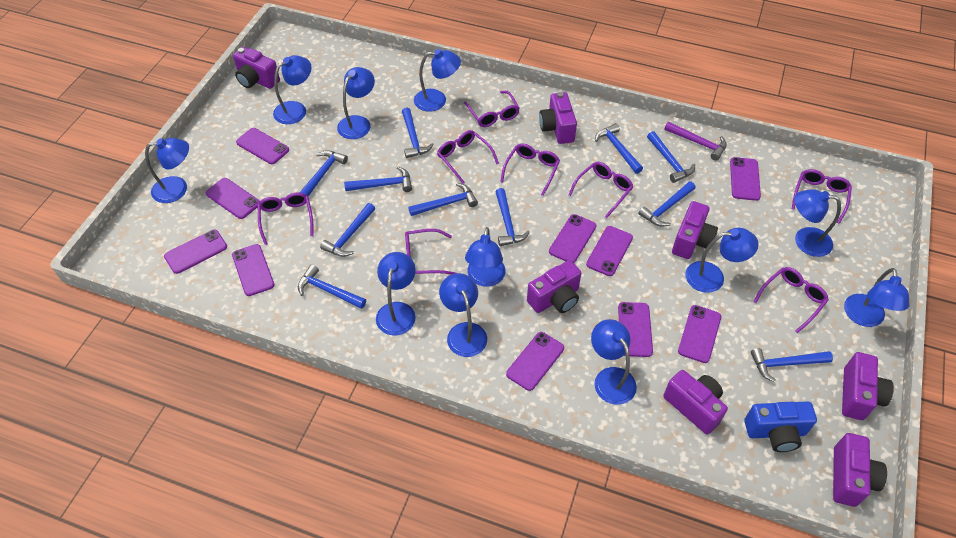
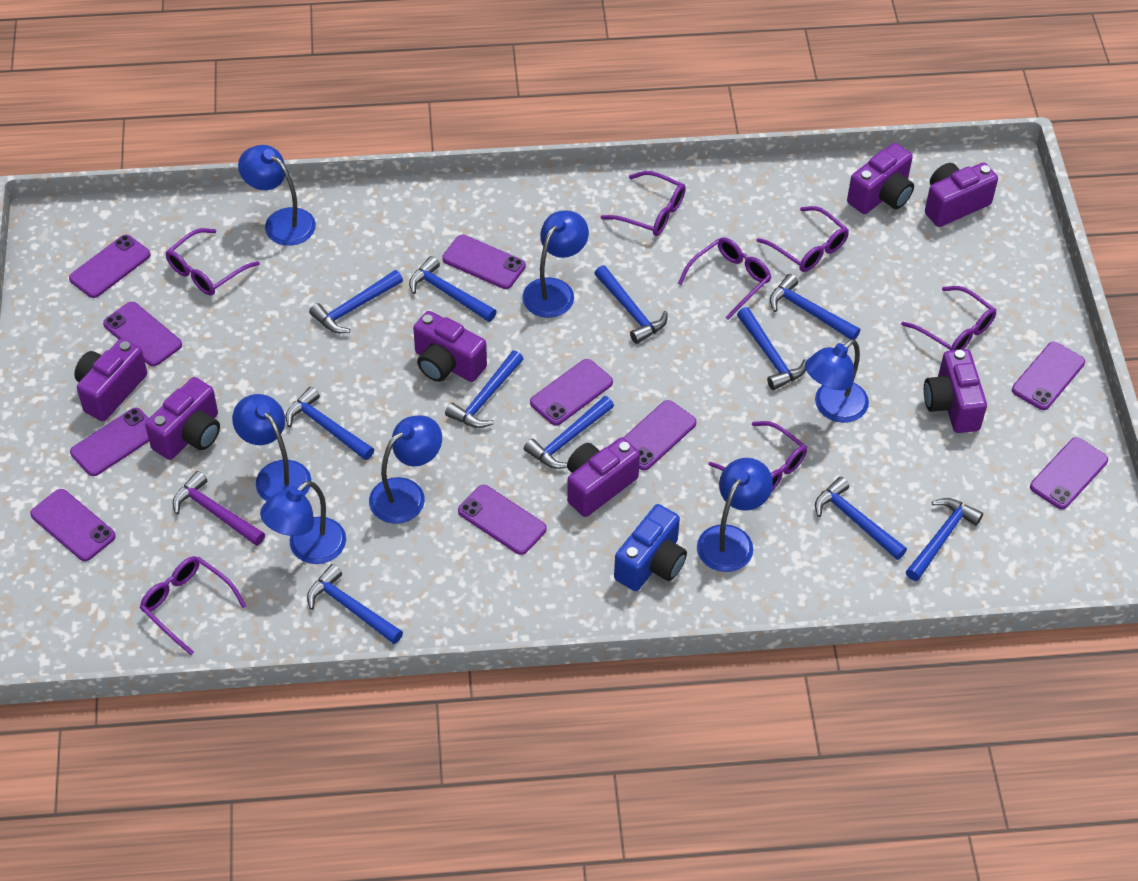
blue lamp: 11 -> 7
purple glasses: 8 -> 7

